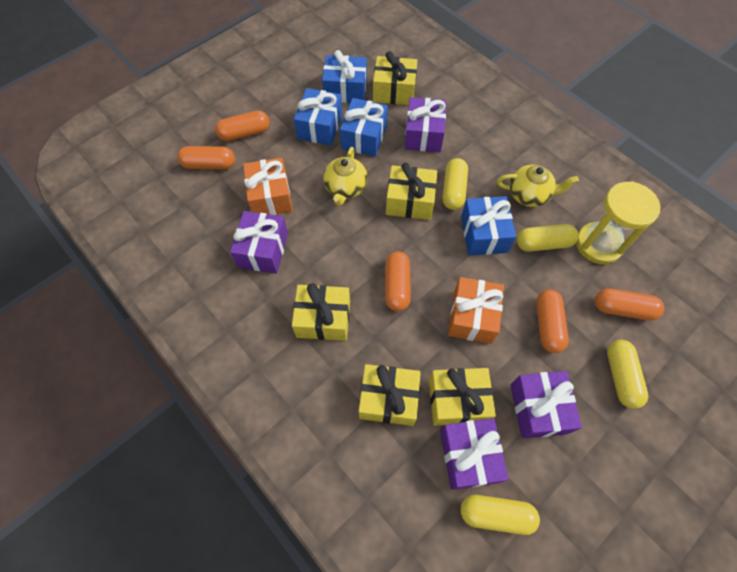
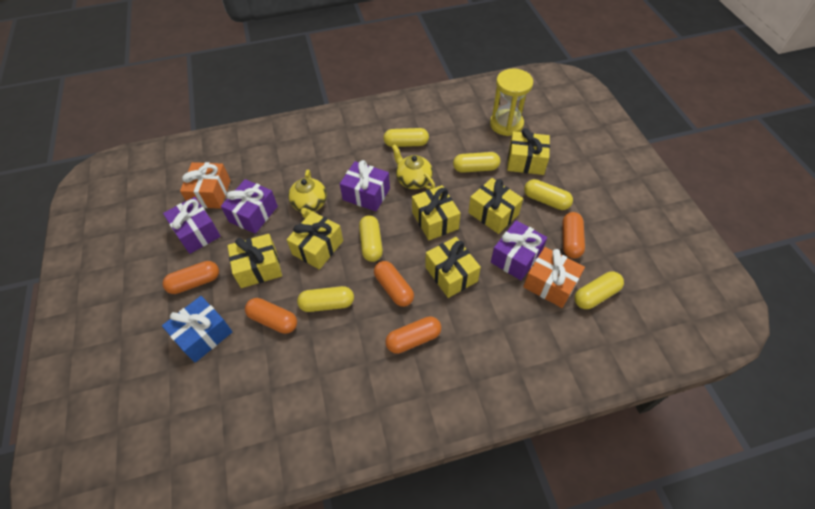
blue gift: 4 -> 1
yellow capsule: 4 -> 6
yellow gift: 5 -> 6

